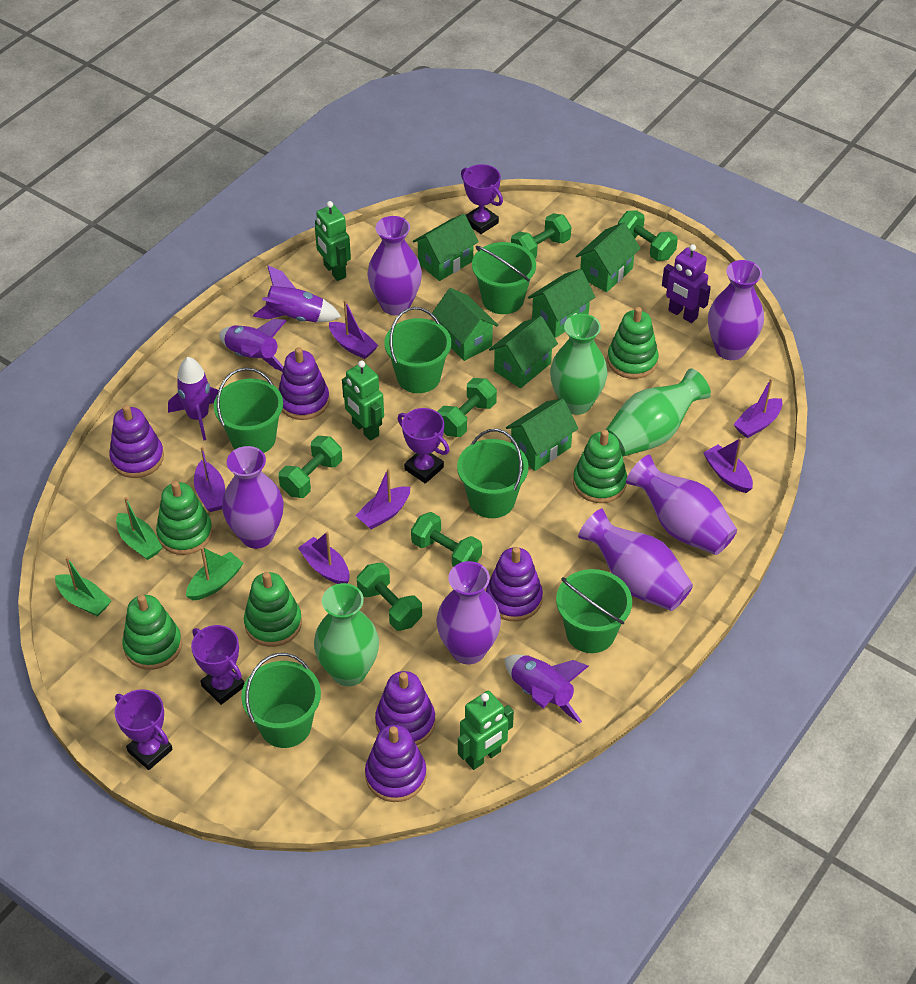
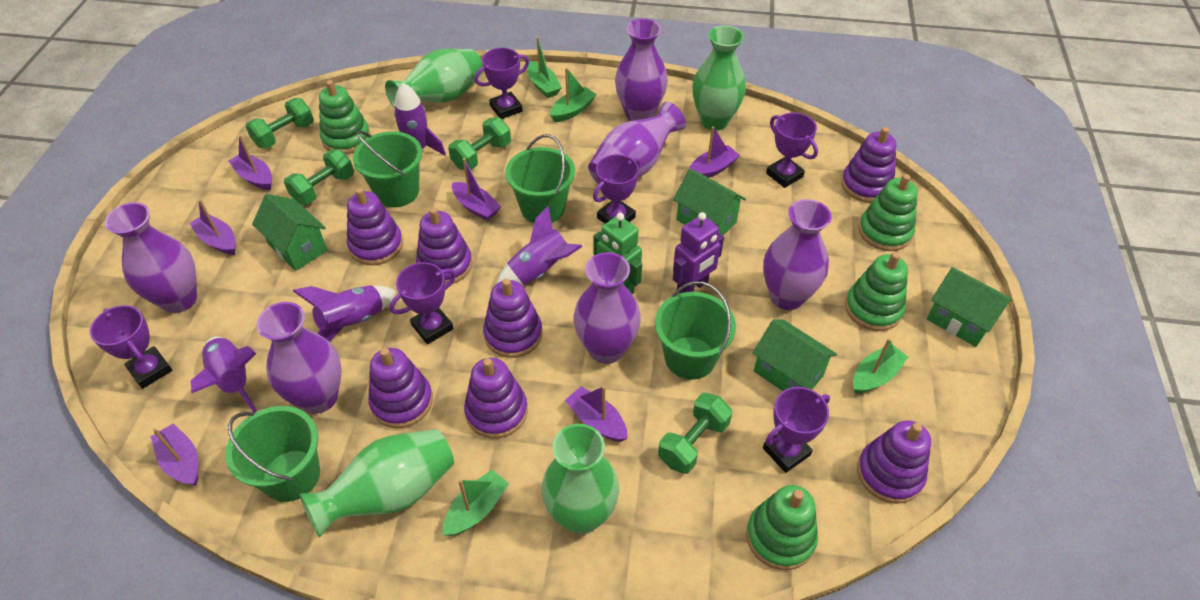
green boat: 3 -> 4
green bucket: 6 -> 4
green dumbbell: 6 -> 4
green house: 6 -> 4
green robot: 3 -> 1
green stacking toy: 5 -> 4
green vase: 3 -> 4
purple stacking toy: 5 -> 7
purple trophy: 4 -> 6

